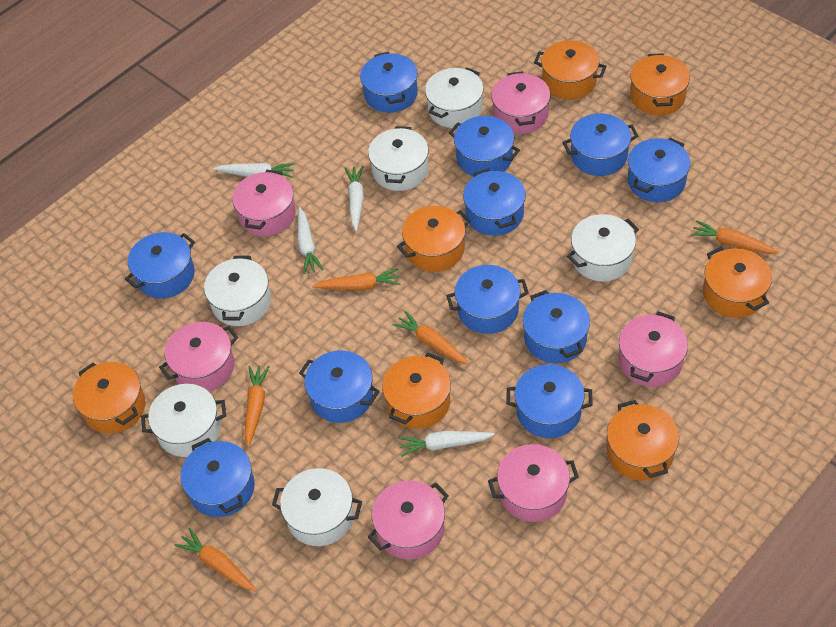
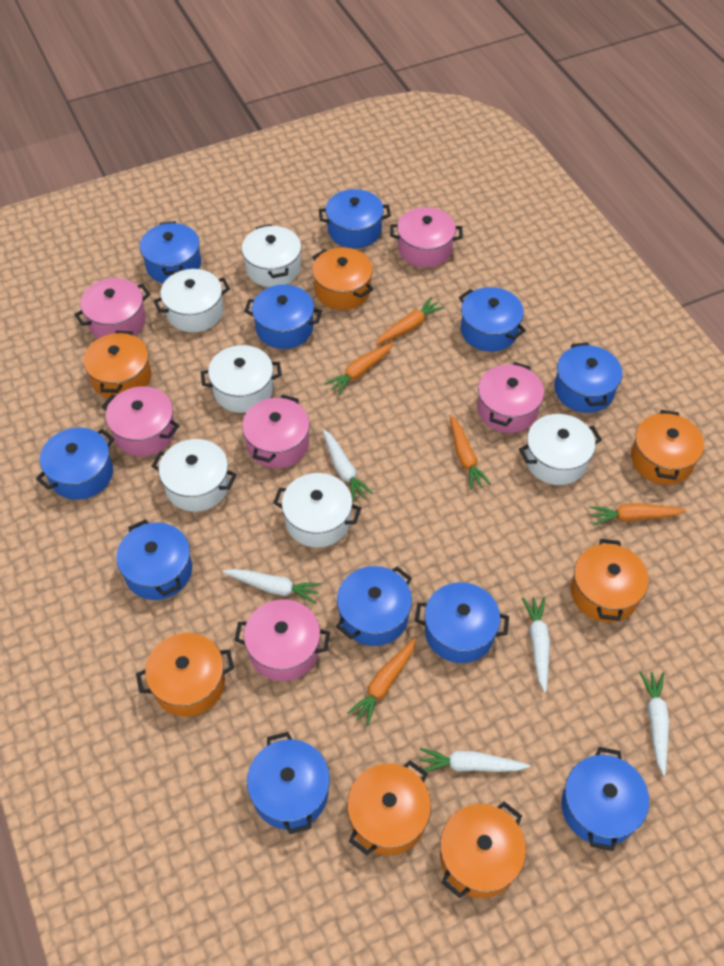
white carrot: 4 -> 5

